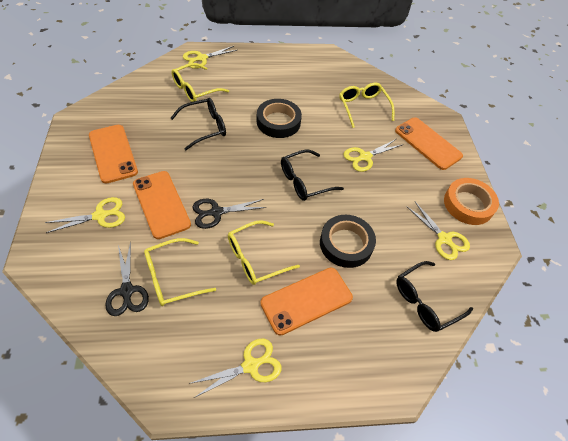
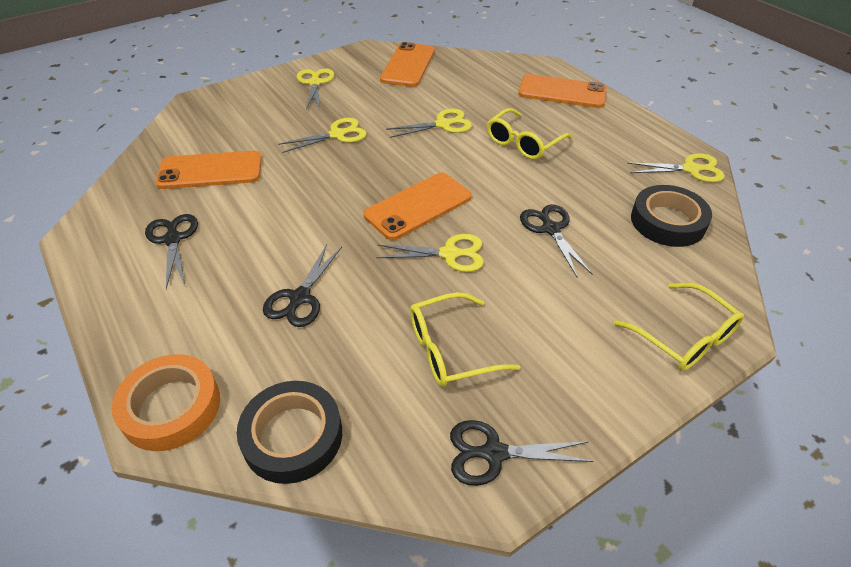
black glasses: 3 -> 0
black scissors: 2 -> 4
yellow glasses: 4 -> 3

